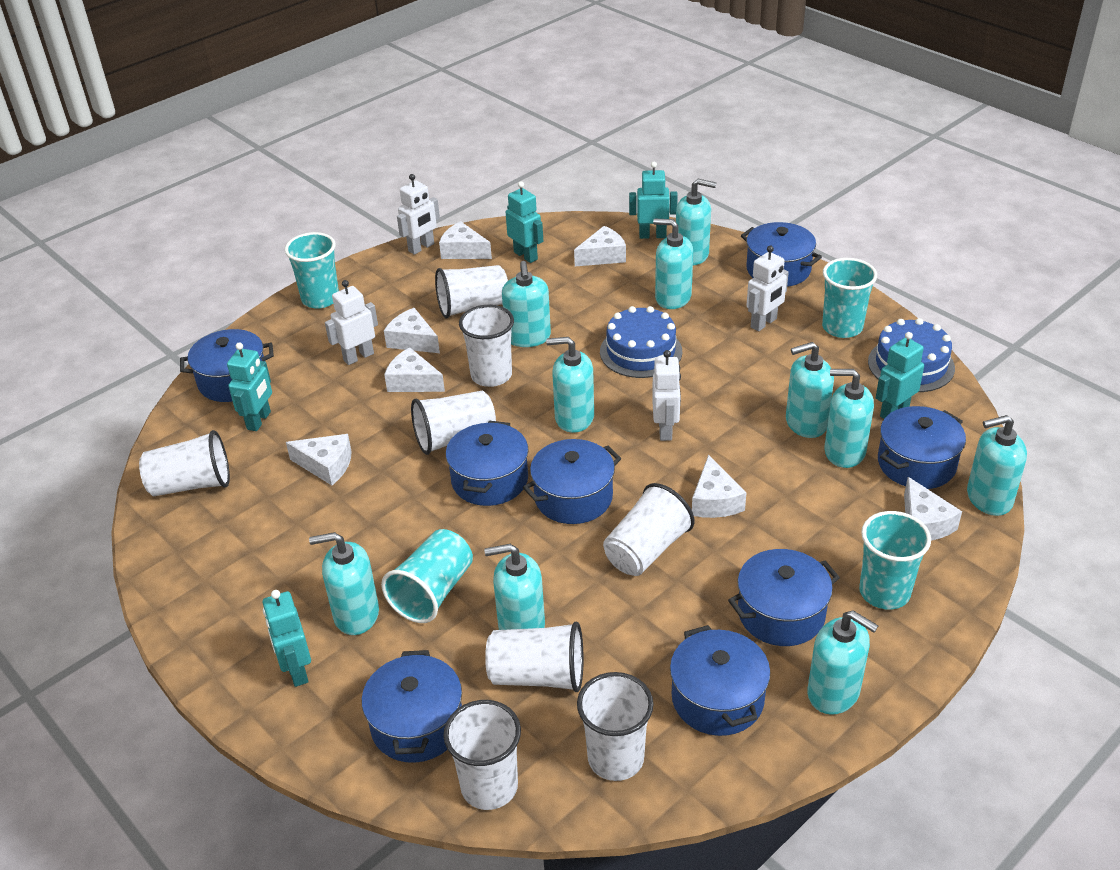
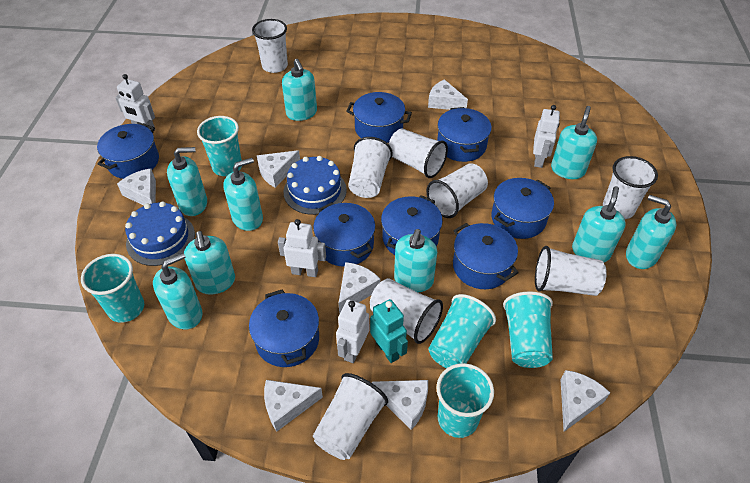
turquoise cup: 4 -> 5
turquoise robot: 5 -> 1
turquoise soap dispenser: 10 -> 9

